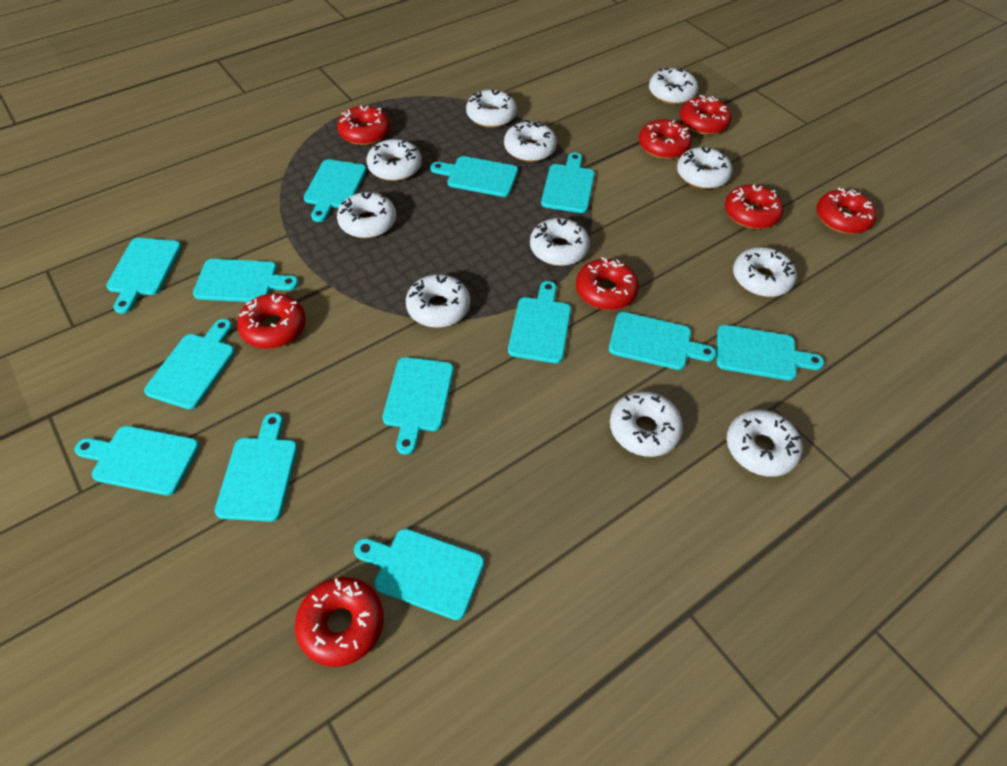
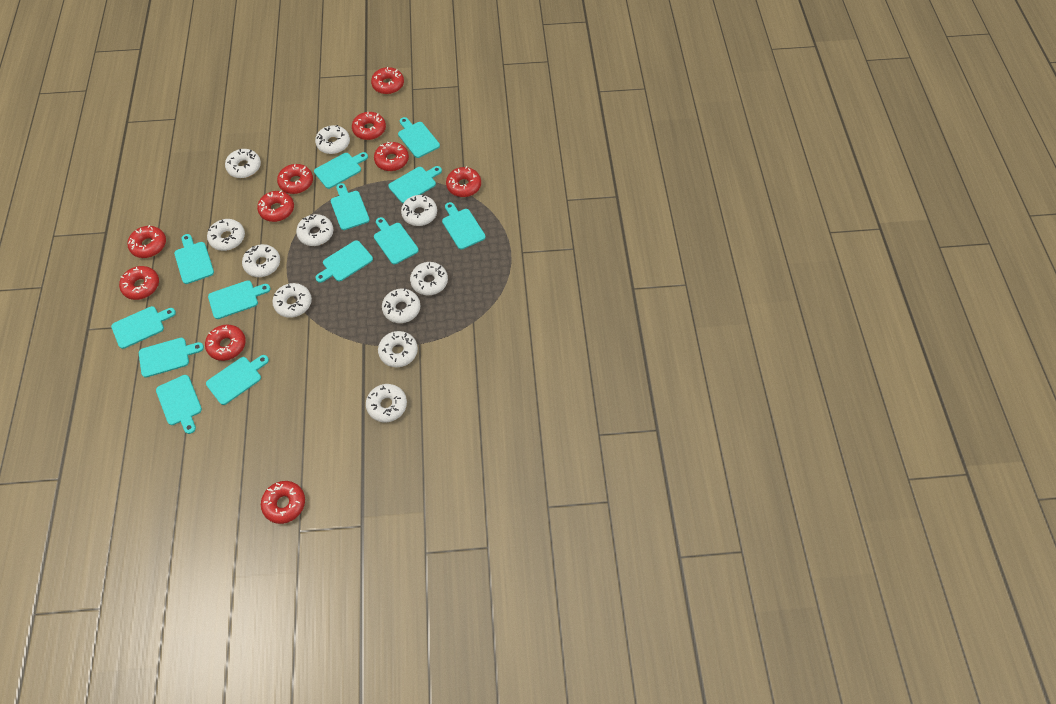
red donut: 8 -> 10

